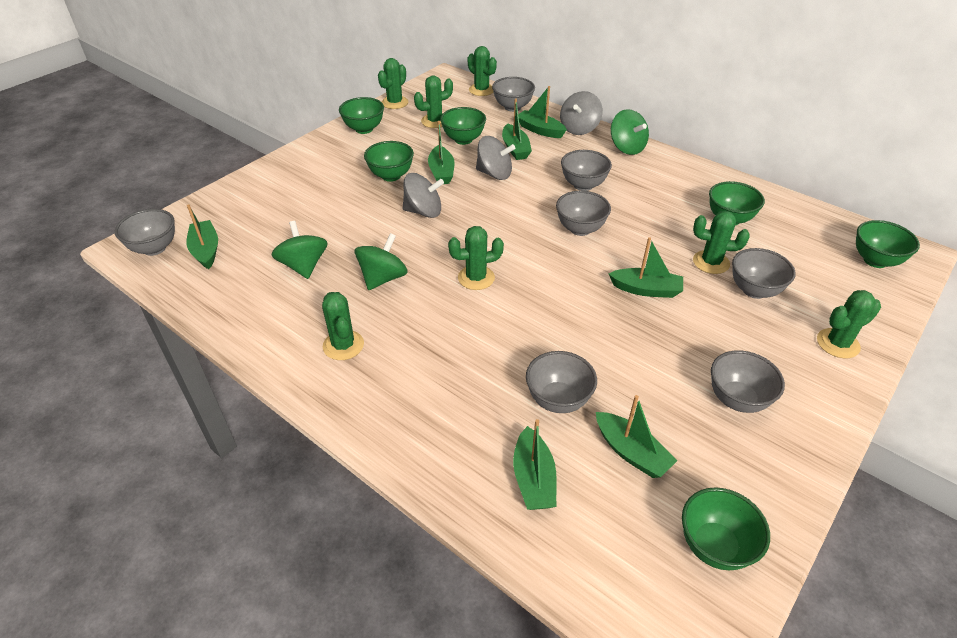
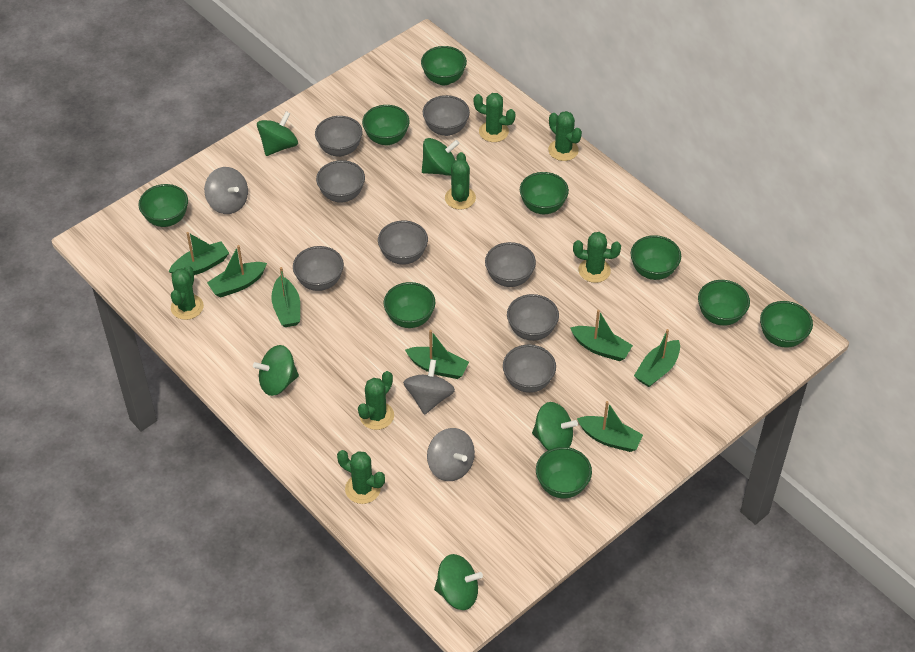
green bowl: 6 -> 9
green spinning top: 3 -> 5
grey bowl: 7 -> 8

